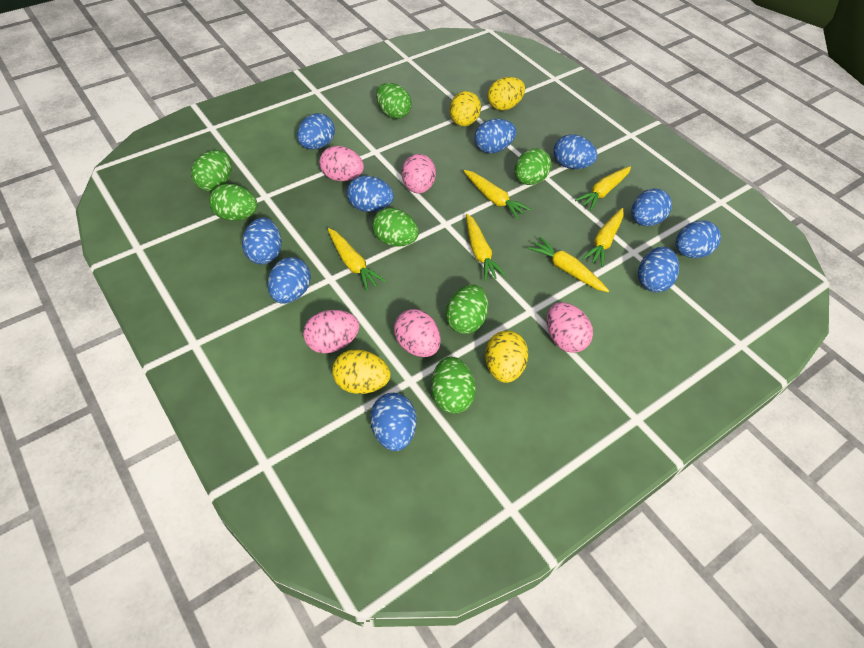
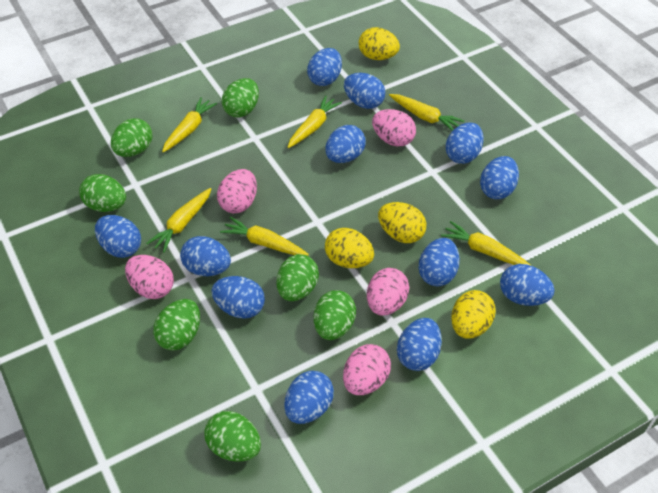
blue egg: 10 -> 12

